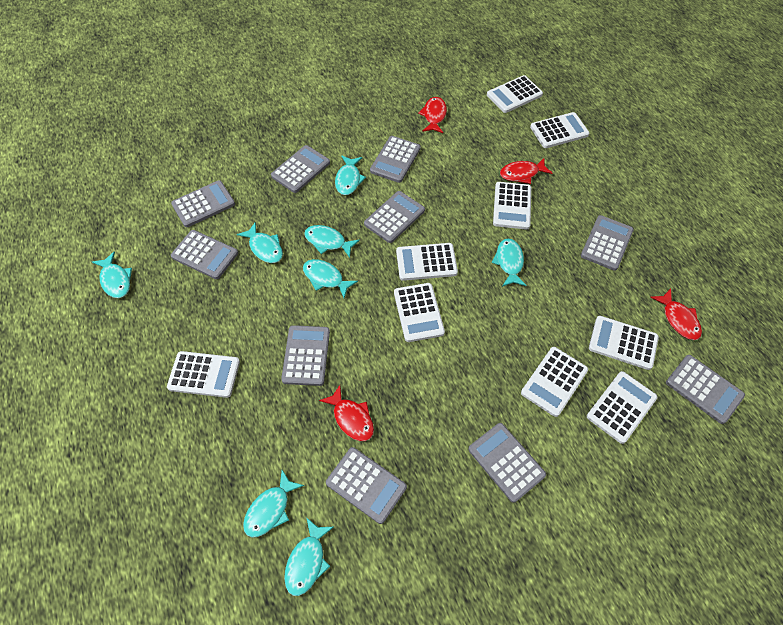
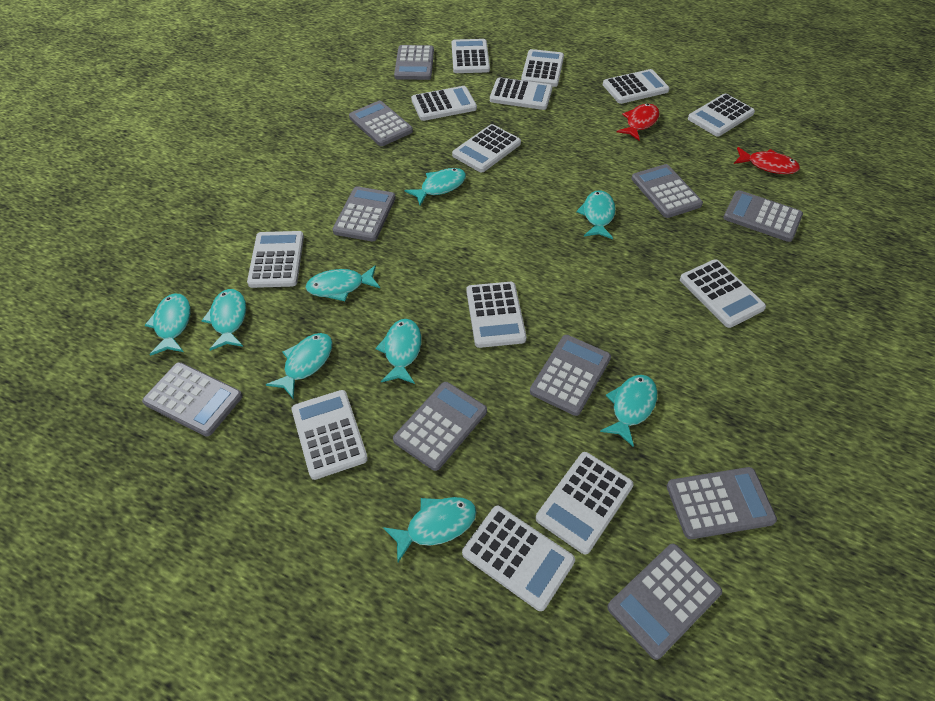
red fish: 4 -> 2
turquoise fish: 8 -> 9
white calculator: 9 -> 13

